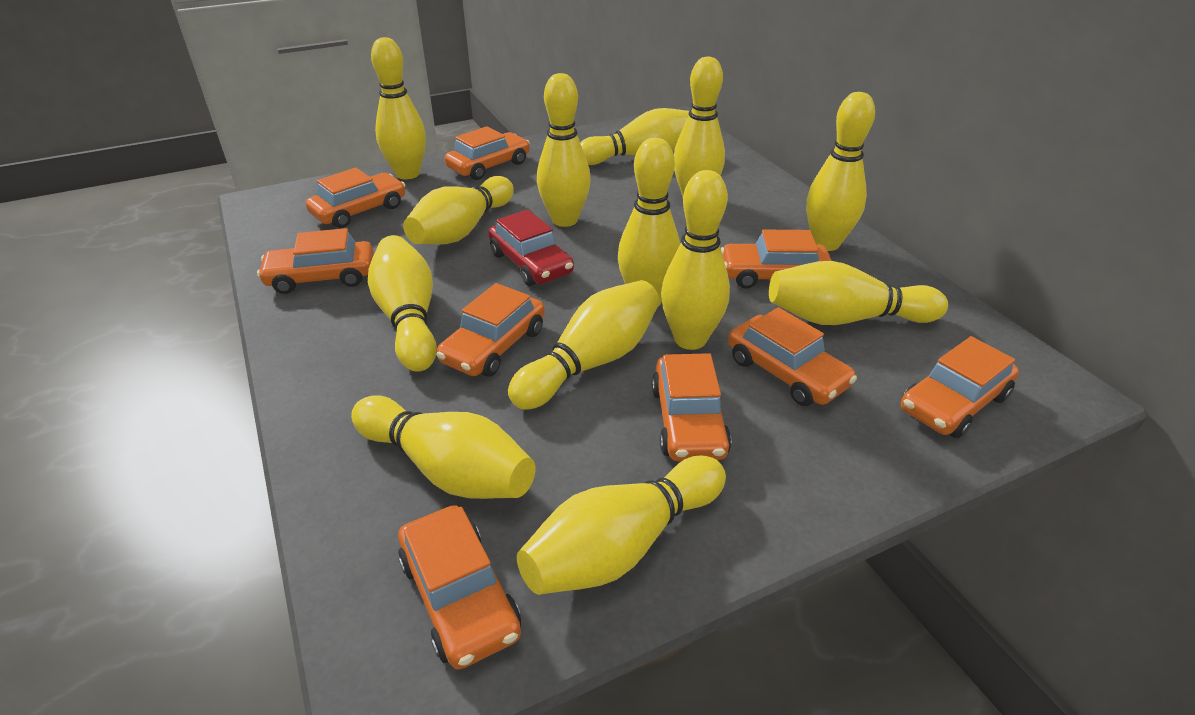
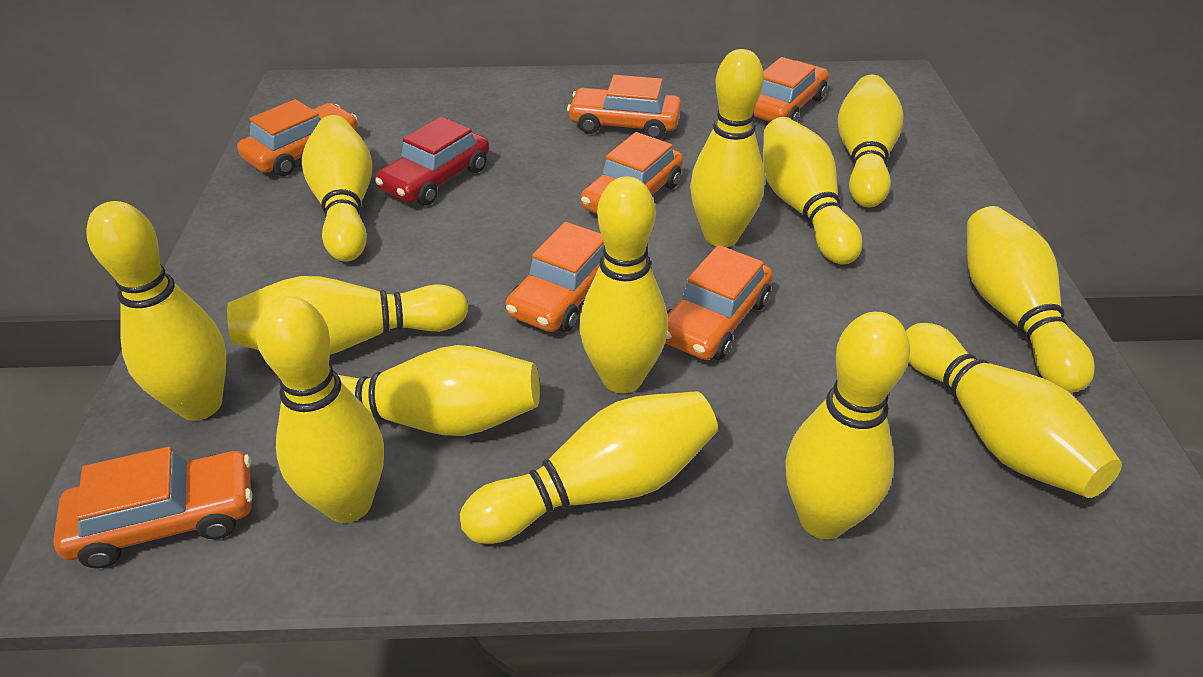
orange car: 9 -> 7

